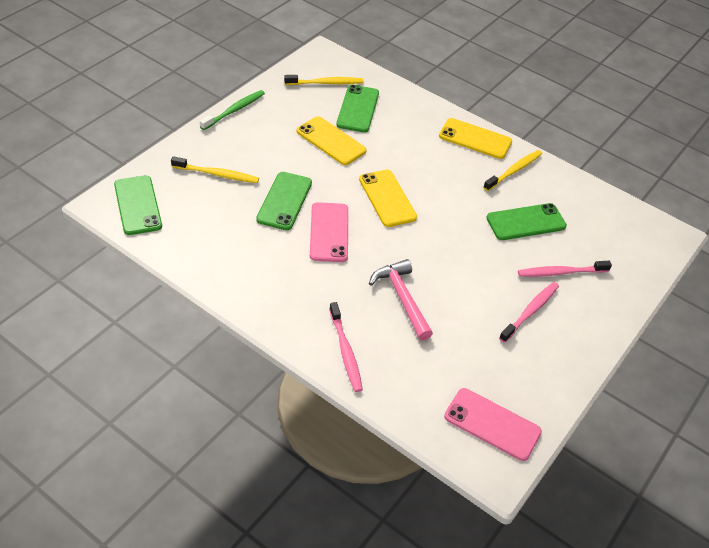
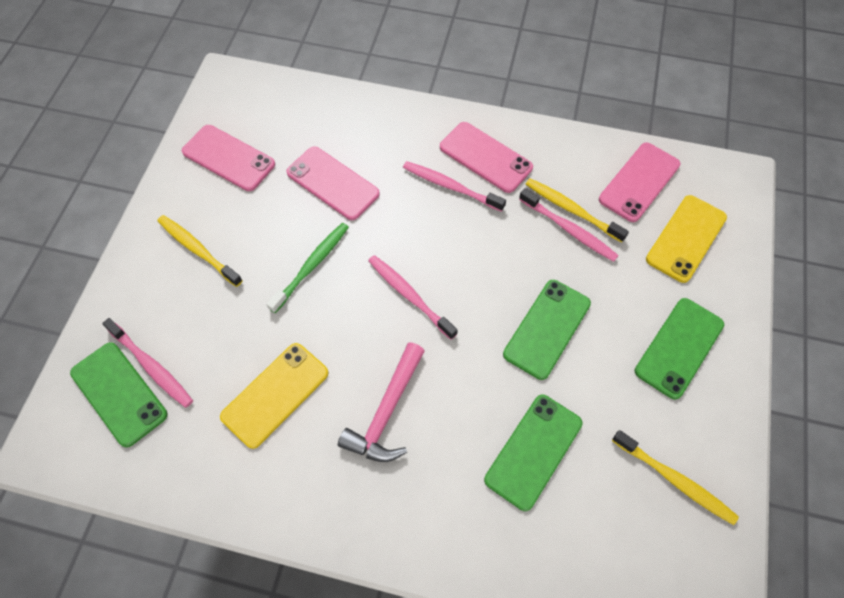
pink phone: 2 -> 4
pink toothbrush: 3 -> 4
yellow phone: 3 -> 2

